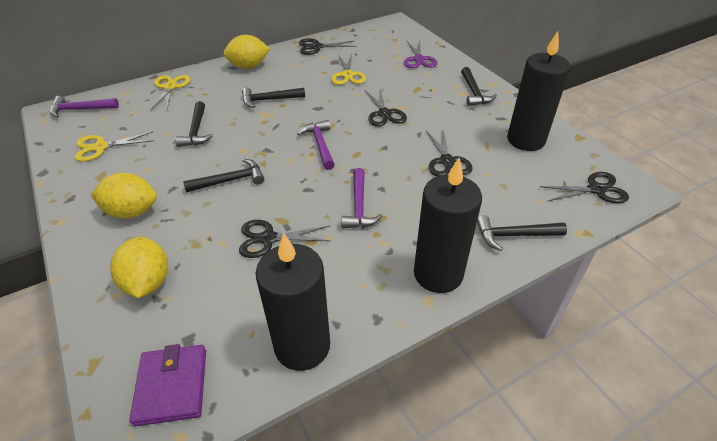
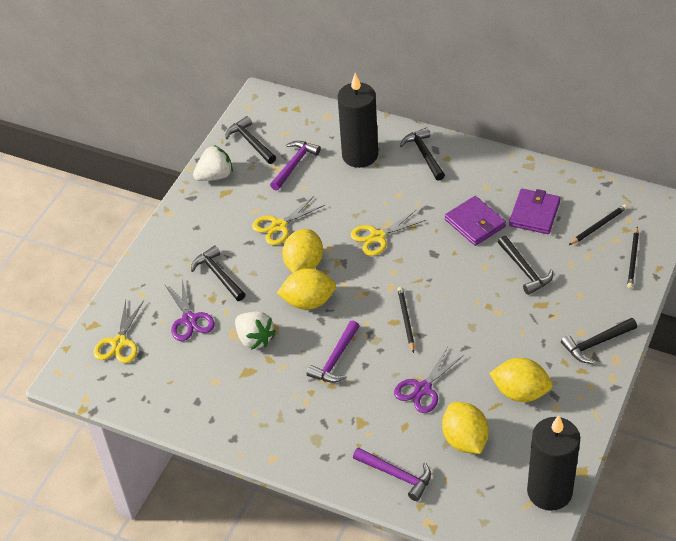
black candle: 3 -> 2
black pencil: 0 -> 3
black scissors: 5 -> 0
purple scissors: 1 -> 2
purple wallet: 1 -> 2
white strawberry: 0 -> 2
yellow lemon: 3 -> 4

